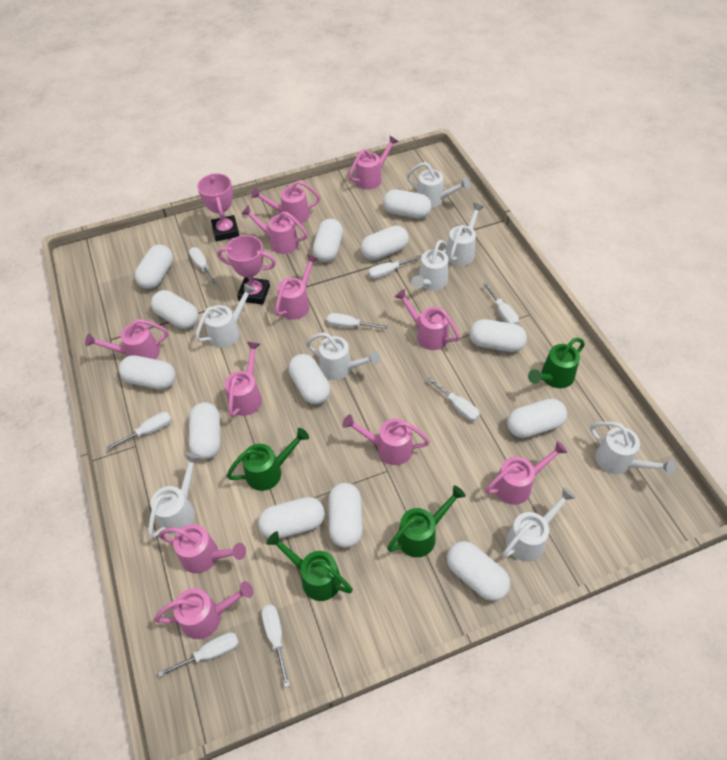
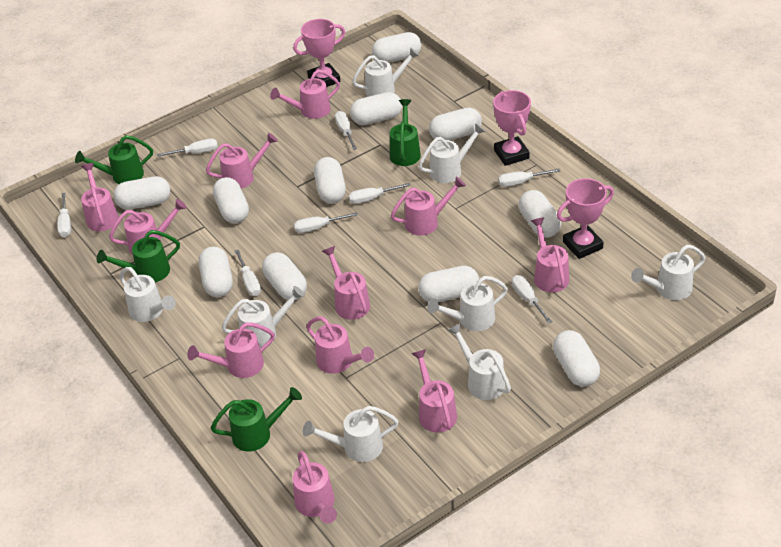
pink trophy: 2 -> 3
white capsule: 13 -> 11

